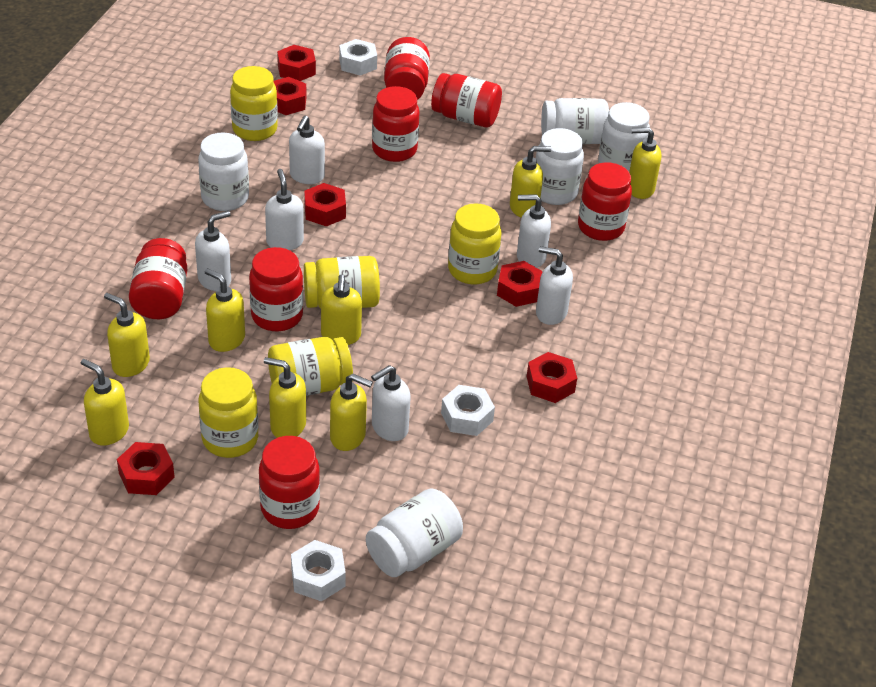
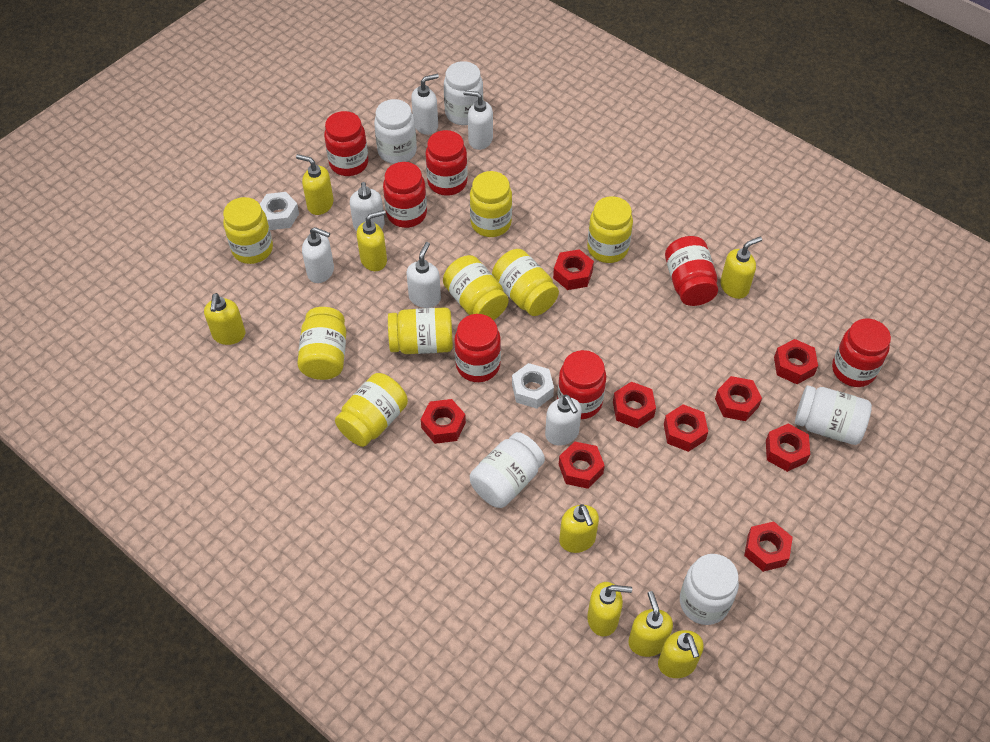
red nut: 6 -> 9
white nut: 3 -> 2
yellow jar: 5 -> 8

